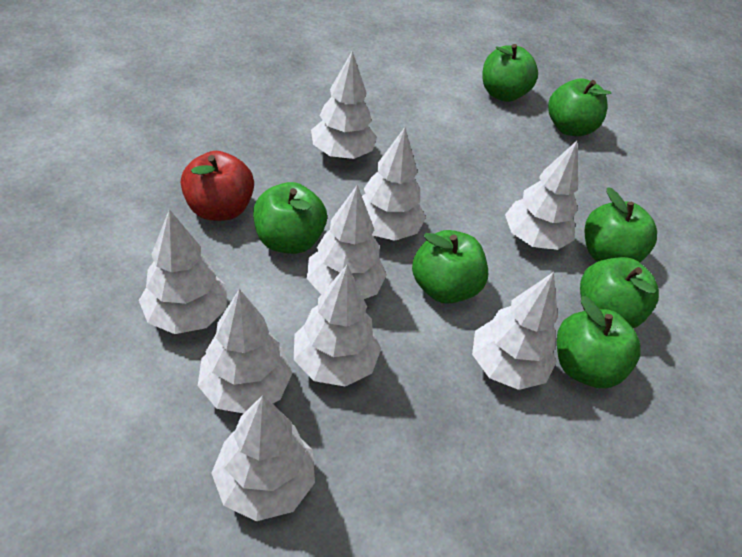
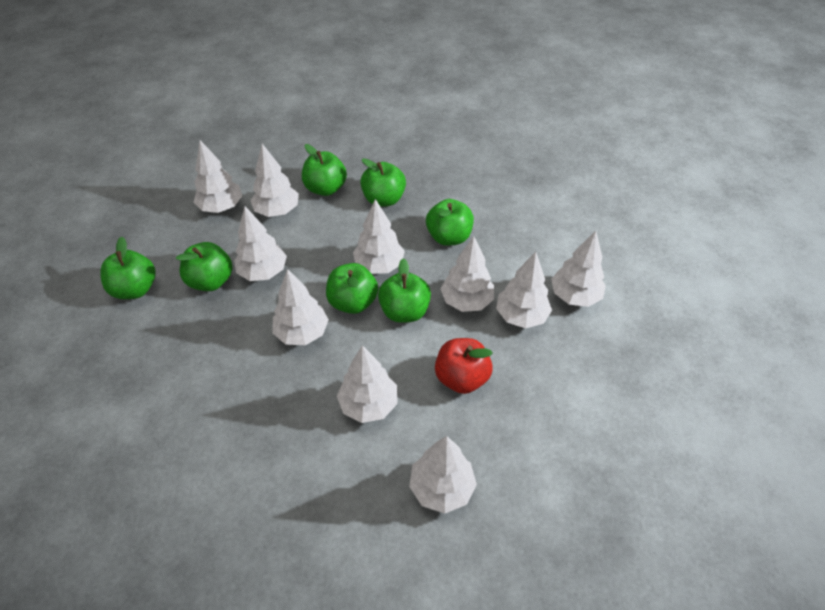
white tree: 9 -> 10

